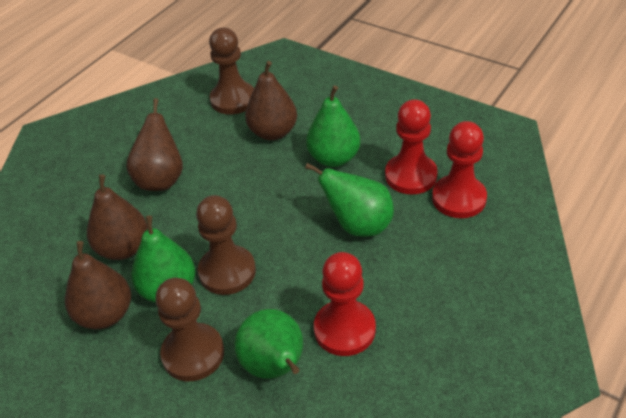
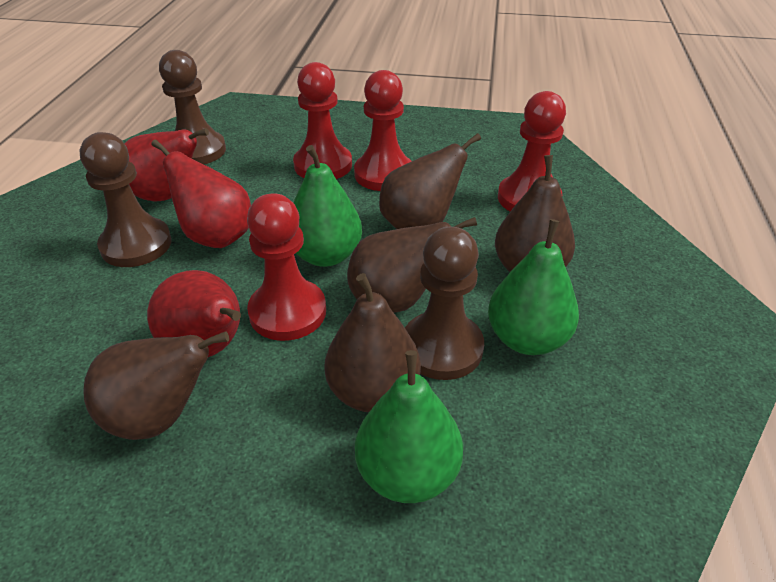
brown pear: 4 -> 5
green pear: 4 -> 3
red pawn: 3 -> 4
red pear: 0 -> 3

